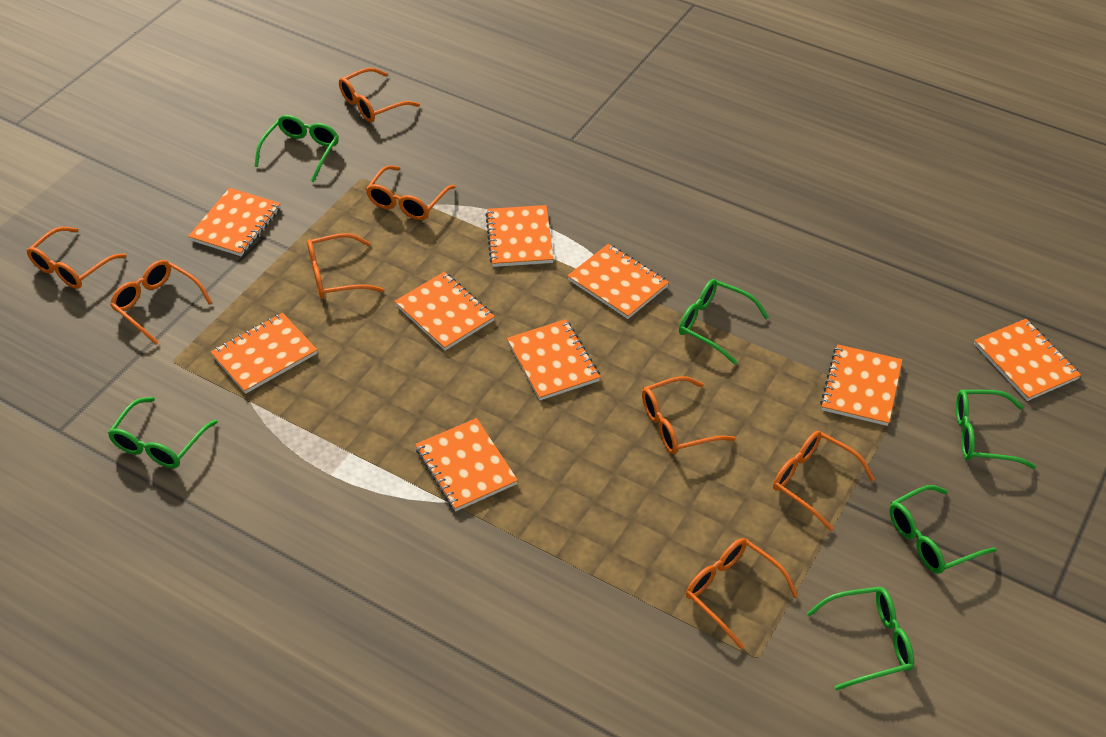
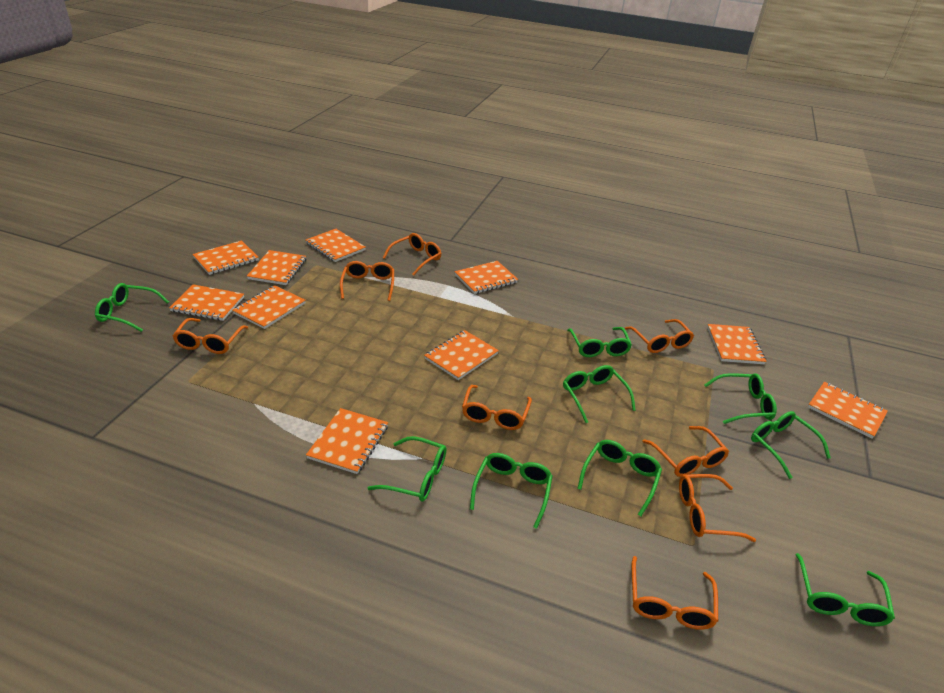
green glasses: 6 -> 9
orange notebook: 9 -> 10

